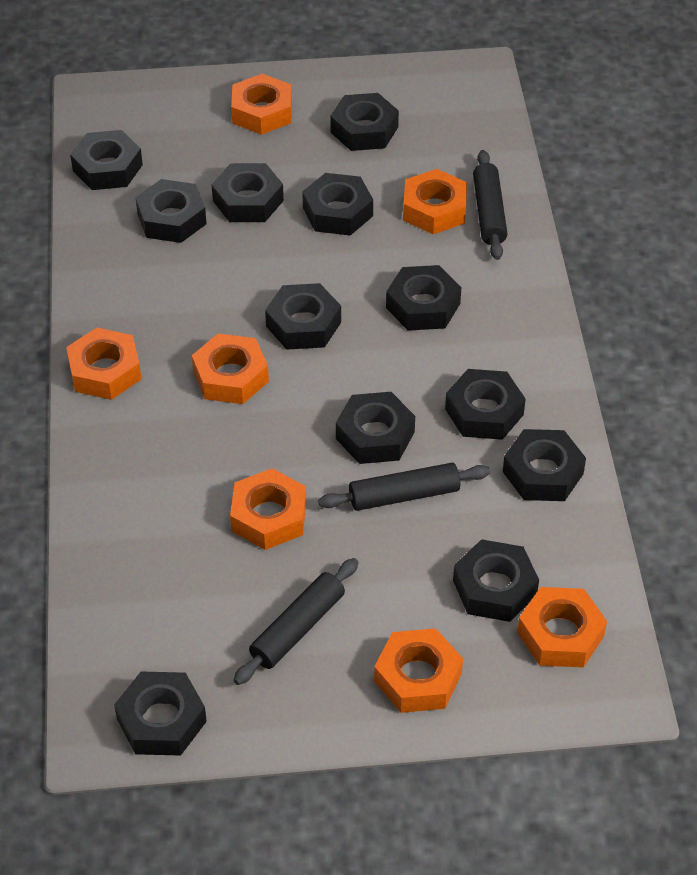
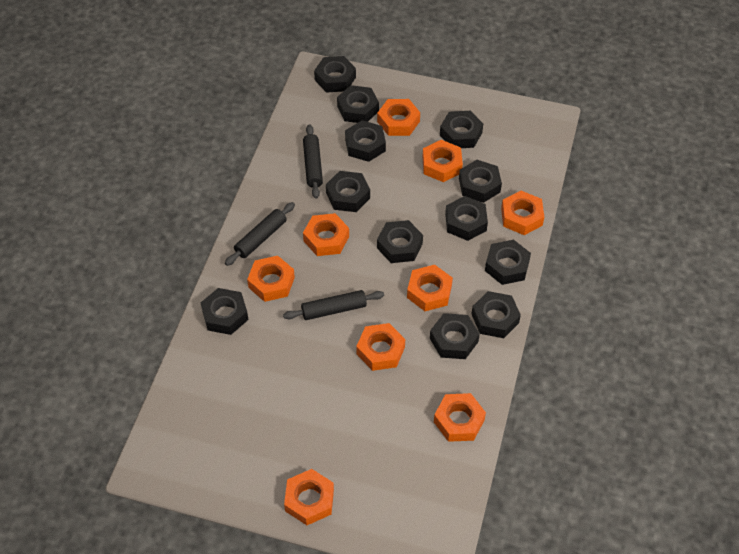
orange nut: 7 -> 9

